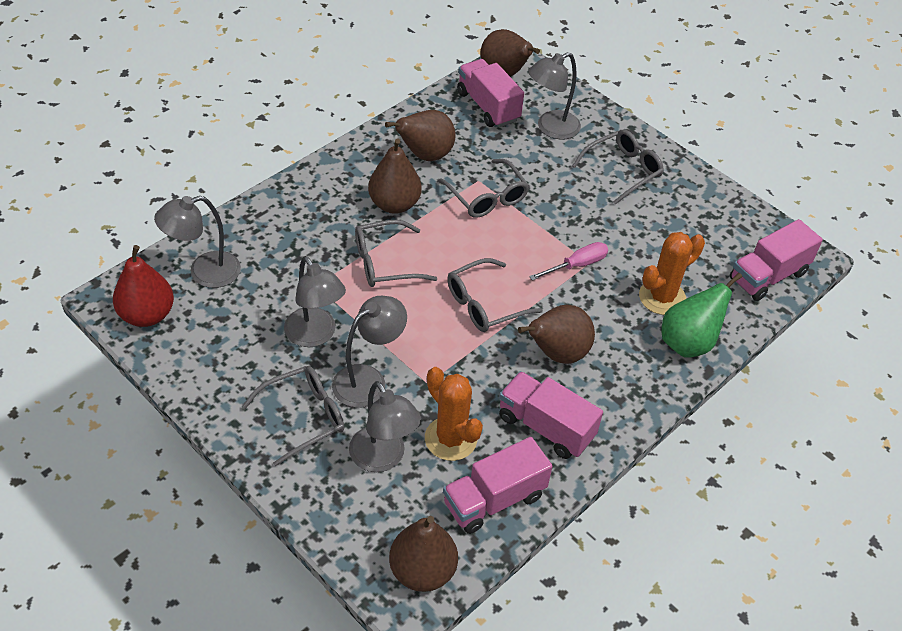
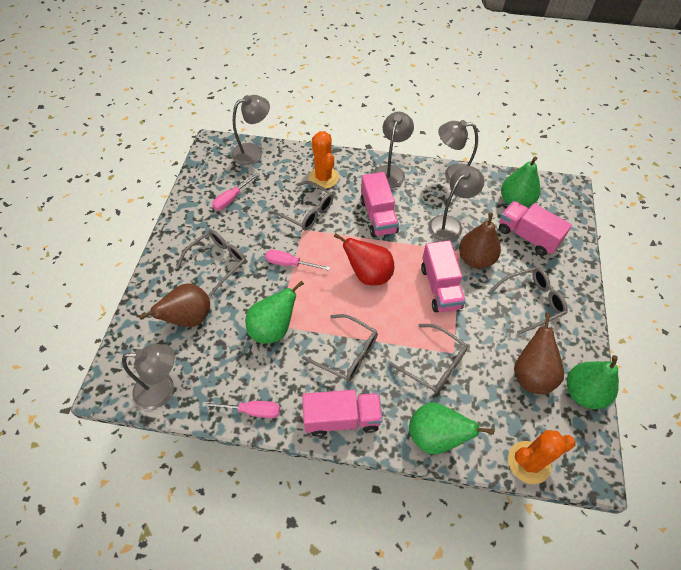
brown pear: 5 -> 3
green pear: 1 -> 4
pink screwdriver: 1 -> 3

